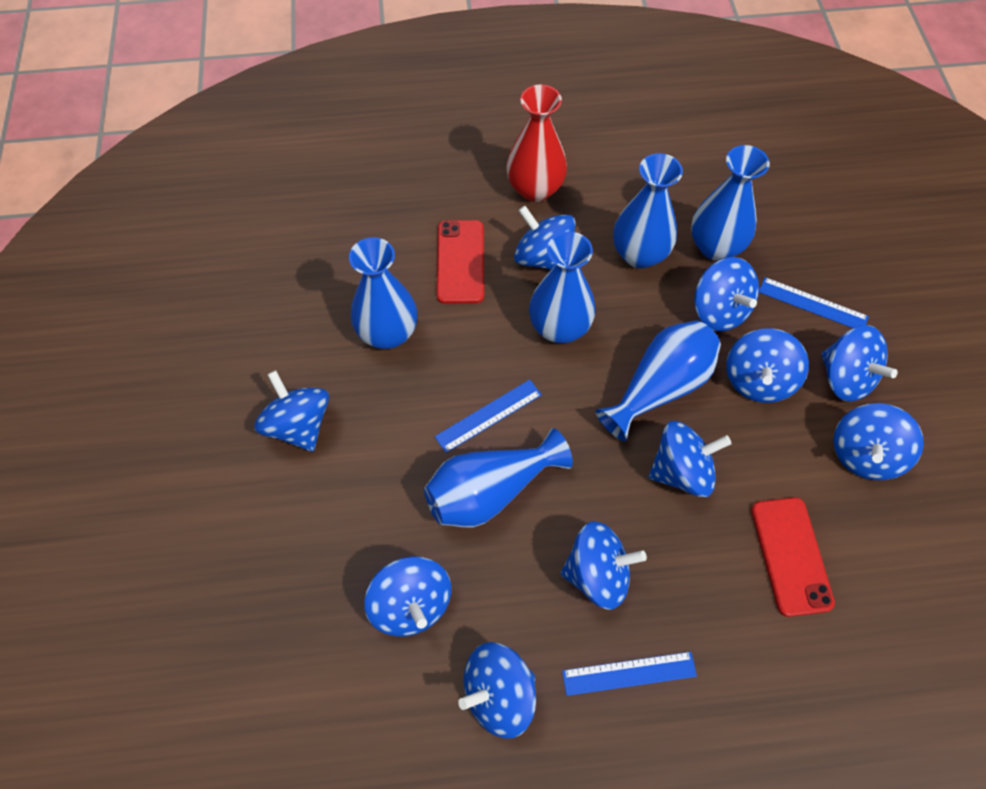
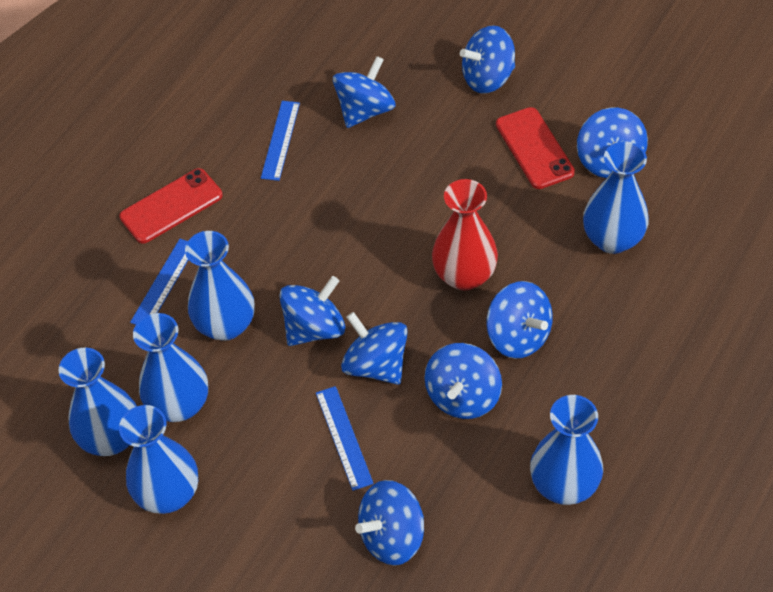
blue spinning top: 10 -> 8

